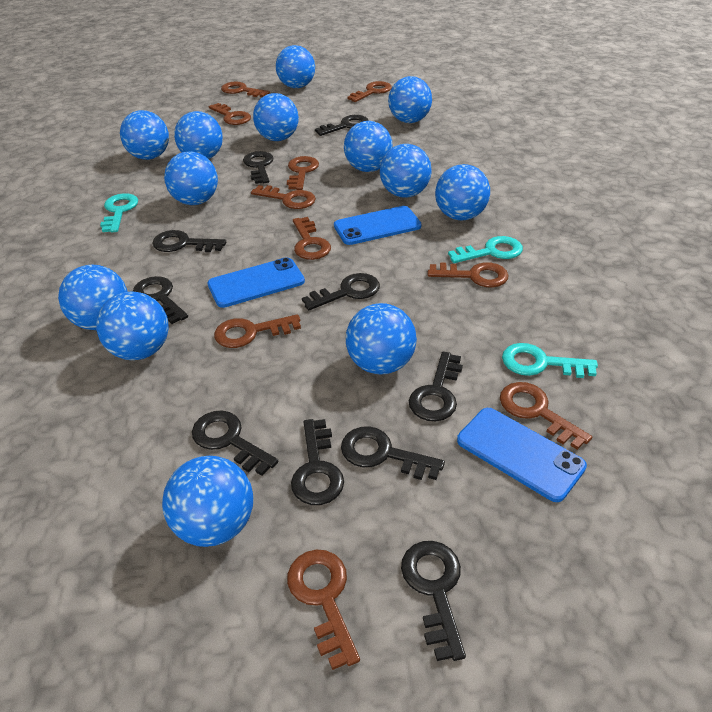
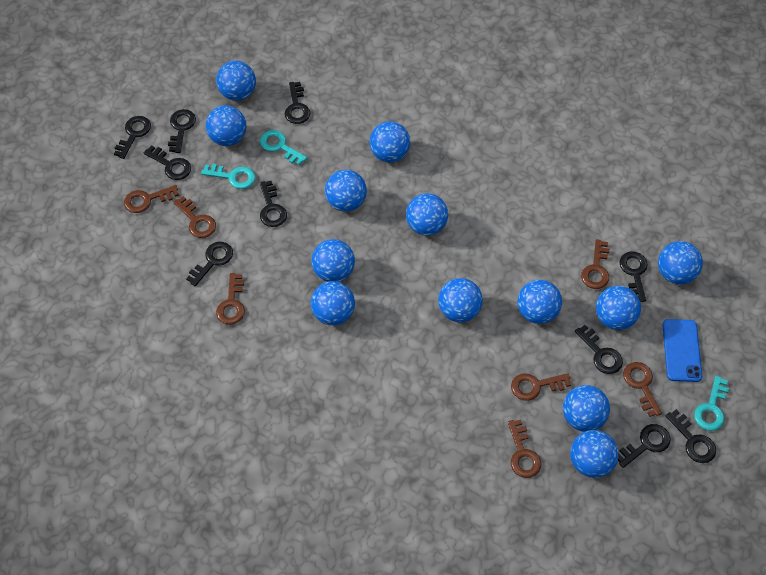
blue phone: 3 -> 1
brown key: 10 -> 7

